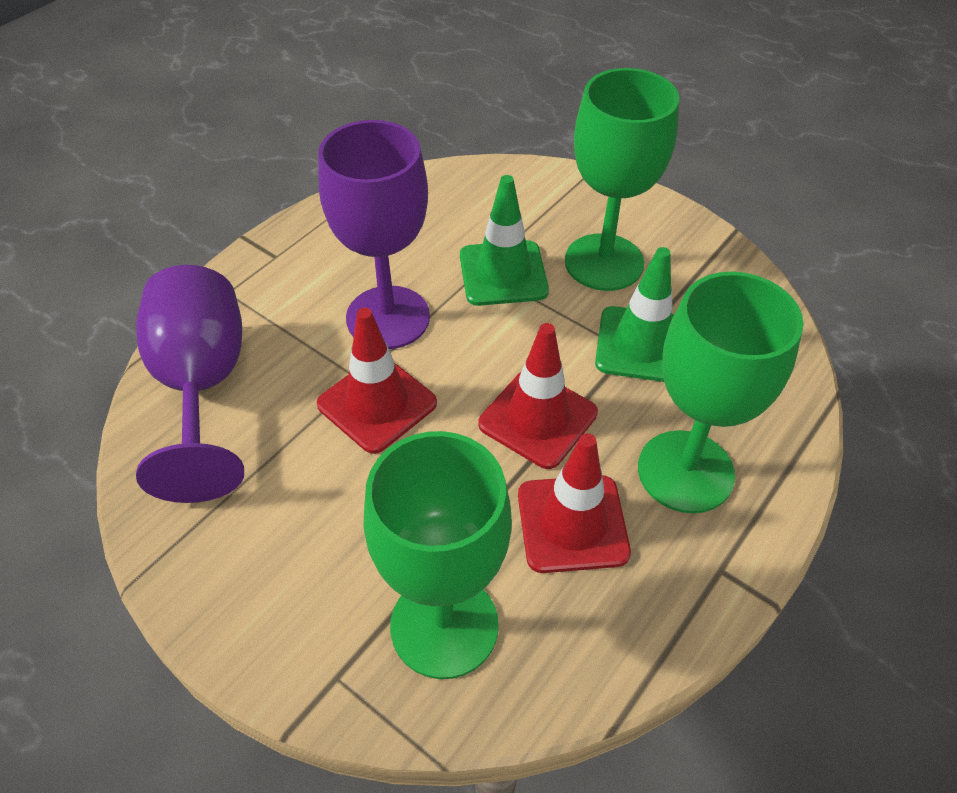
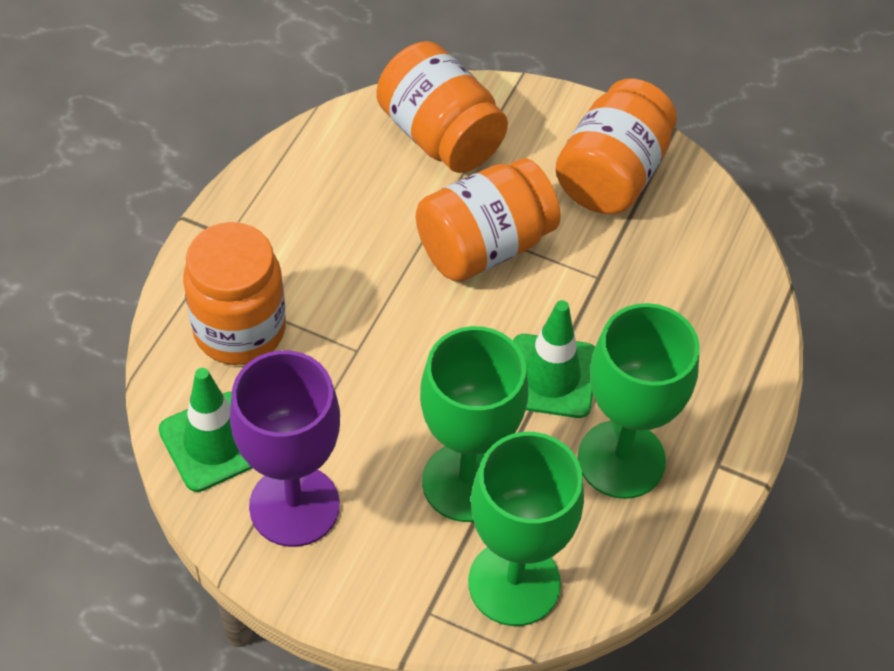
orange jar: 0 -> 4
purple goblet: 2 -> 1
red traffic cone: 3 -> 0

